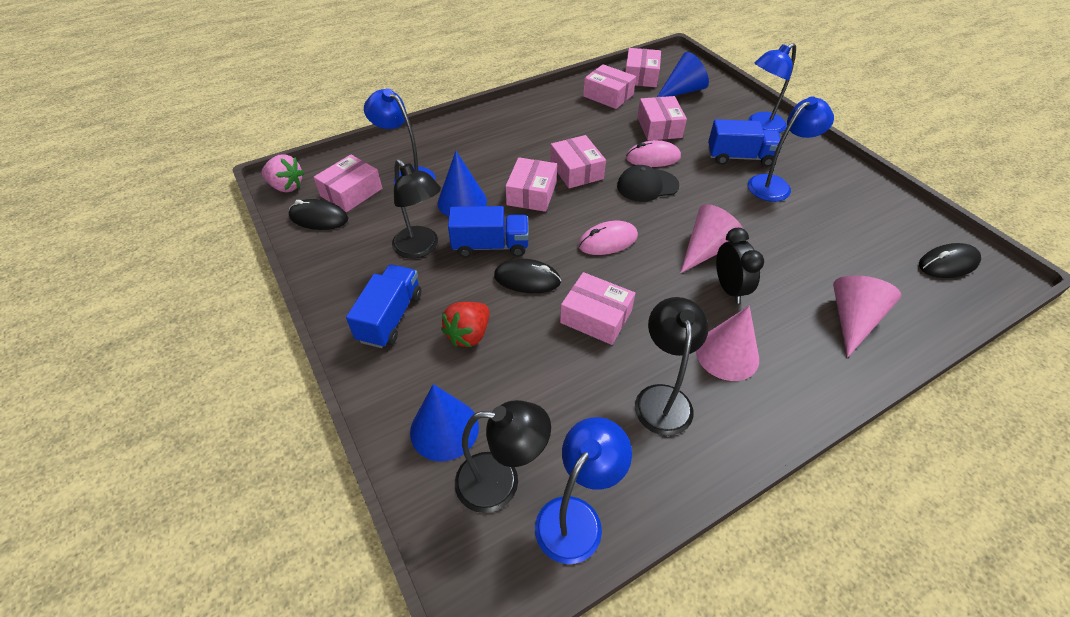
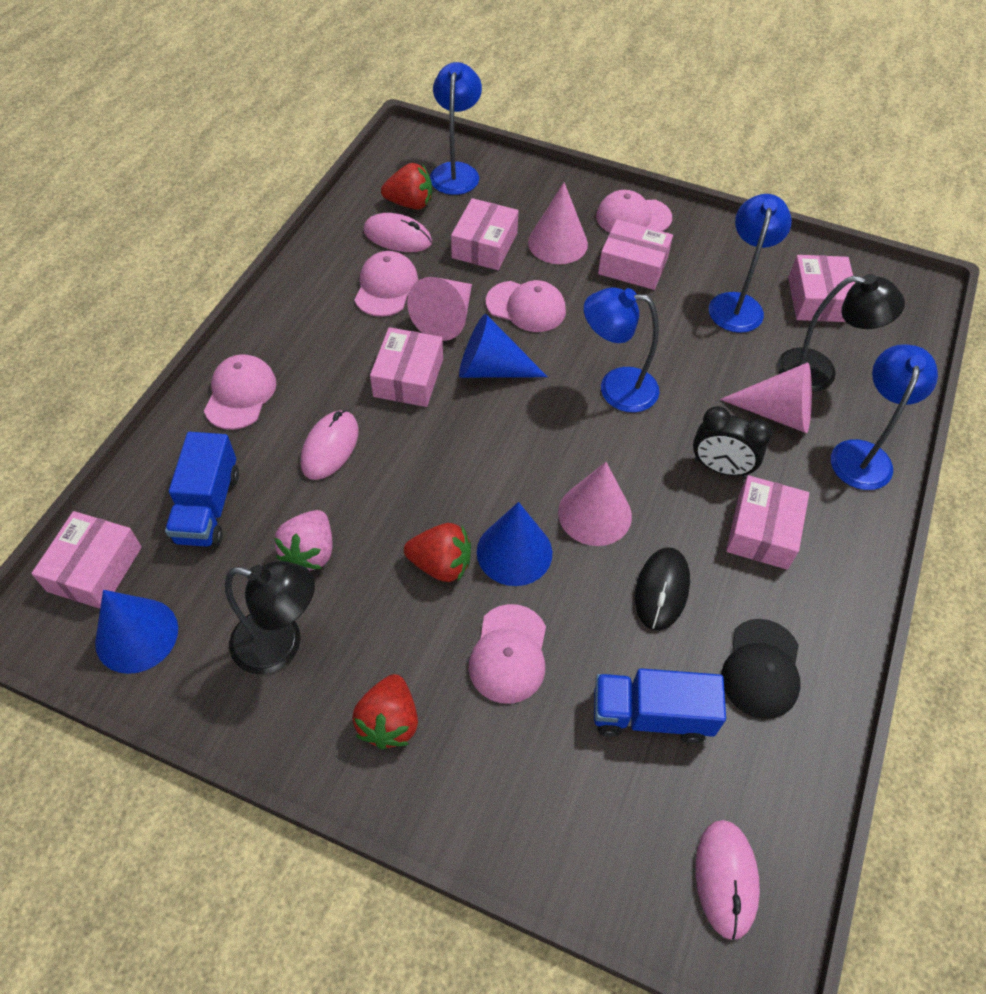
black lamp: 3 -> 2
black mouse: 3 -> 1
blue truck: 3 -> 2
pink box: 7 -> 6
pink cap: 0 -> 5
pink cone: 3 -> 4
pink mouse: 2 -> 3
red strawberry: 1 -> 3

